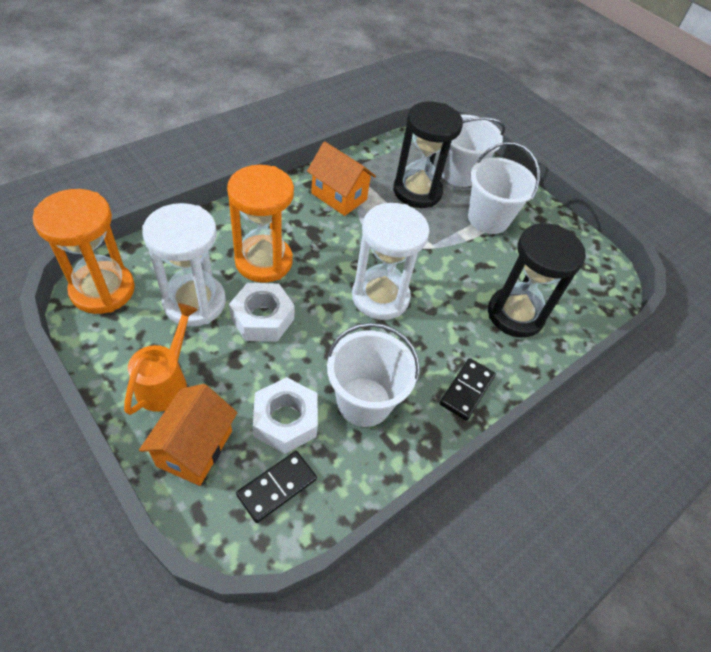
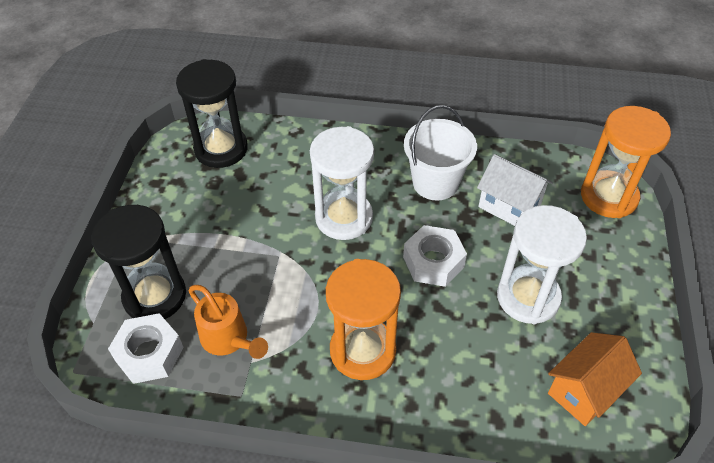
black domino: 2 -> 0
orange house: 2 -> 1
white bucket: 3 -> 1
white house: 0 -> 1

